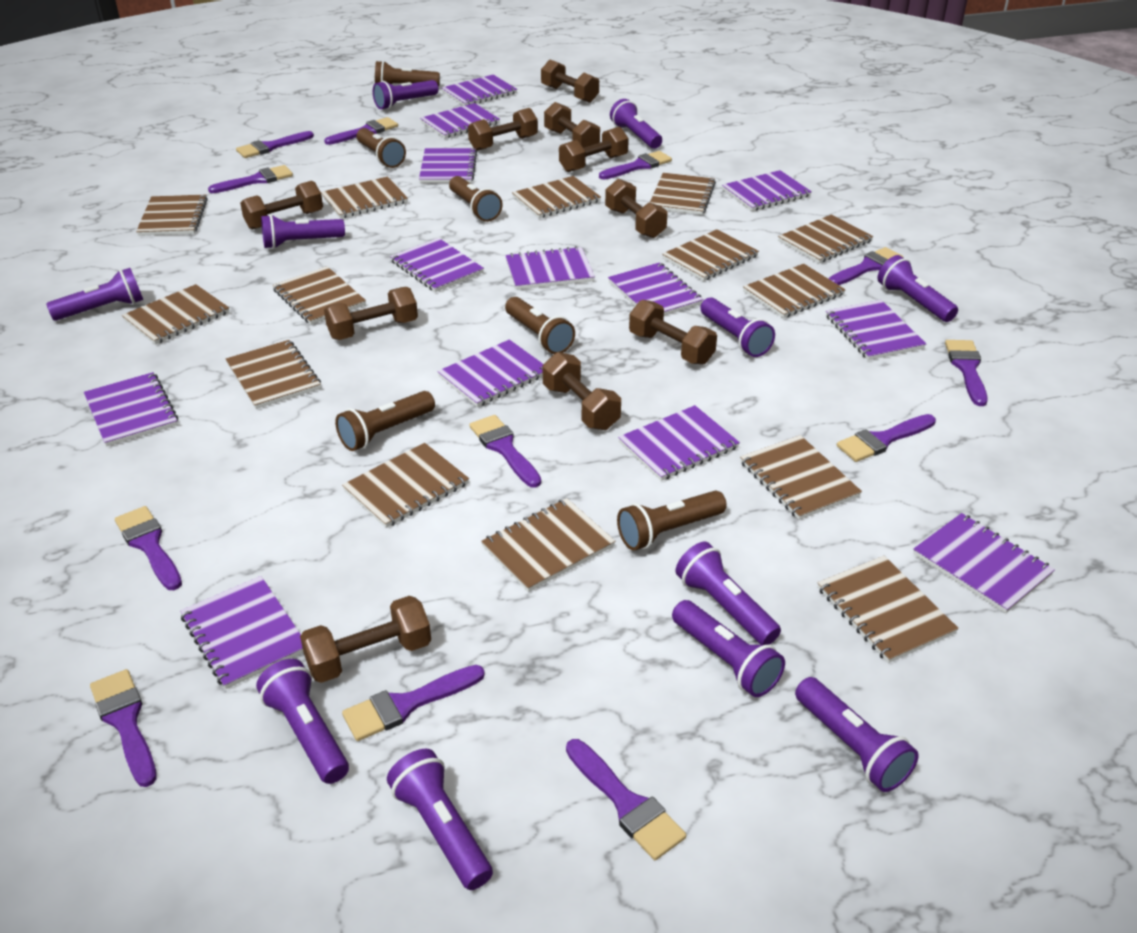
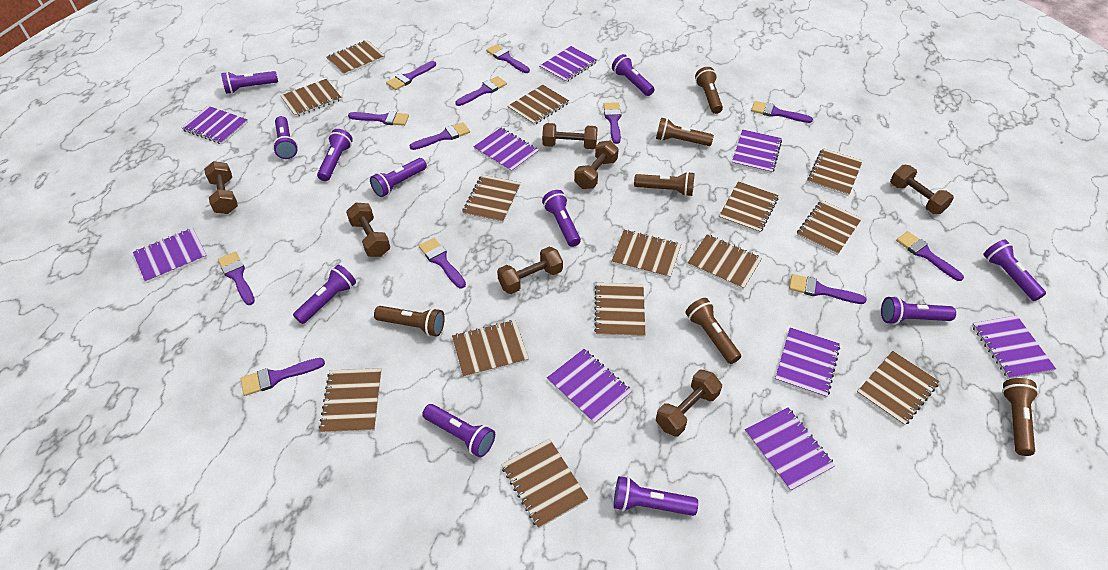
brown dumbbell: 10 -> 7
purple notebook: 13 -> 9

